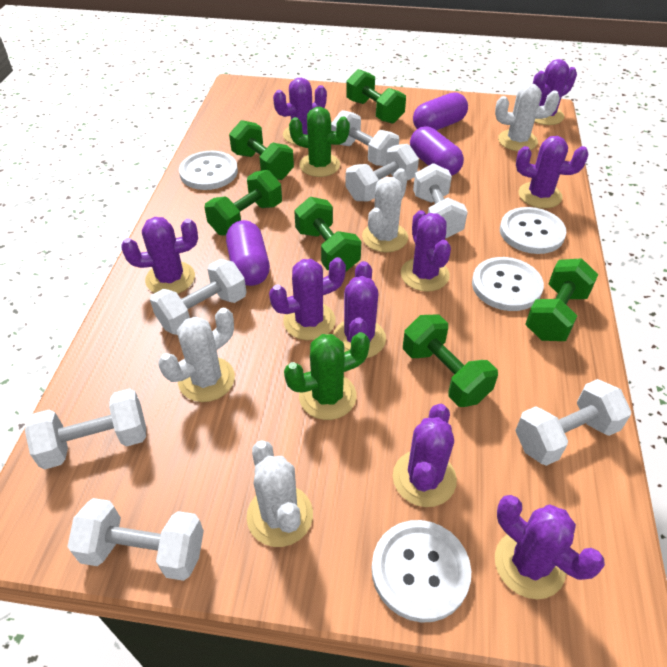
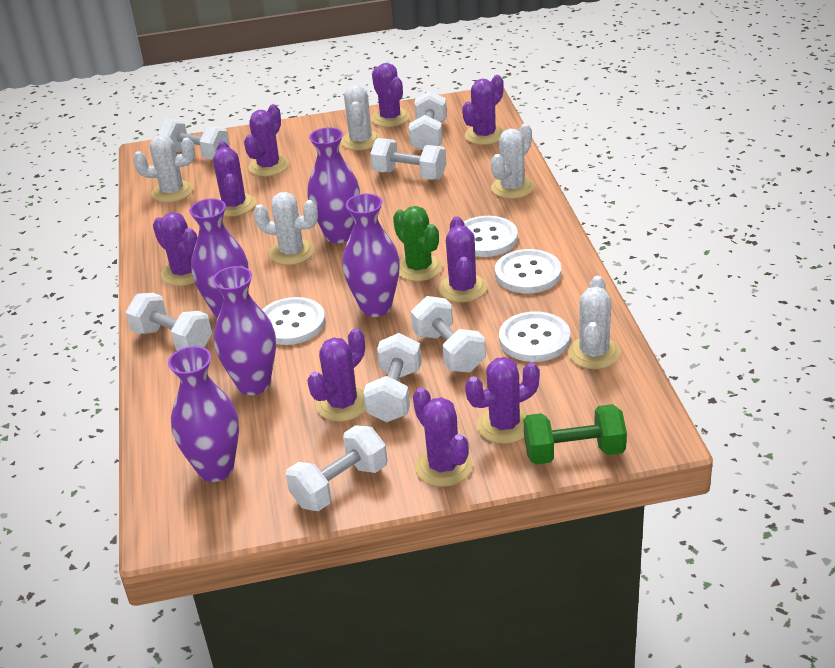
green cactus: 2 -> 1
green dumbbell: 6 -> 1
purple capsule: 3 -> 0
purple vase: 0 -> 5
white cactus: 4 -> 5

